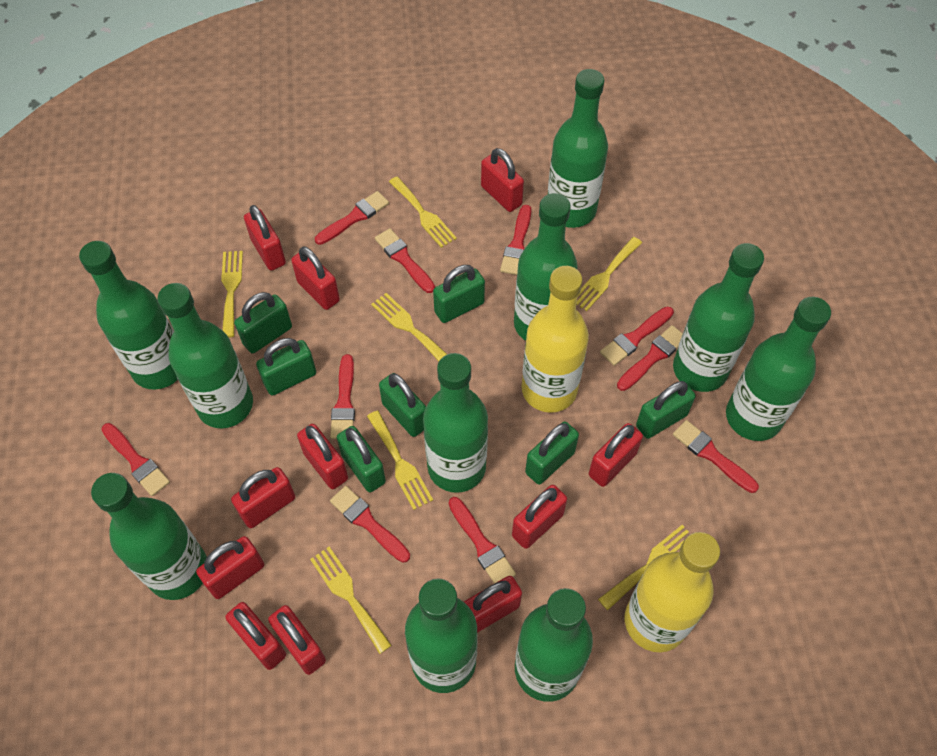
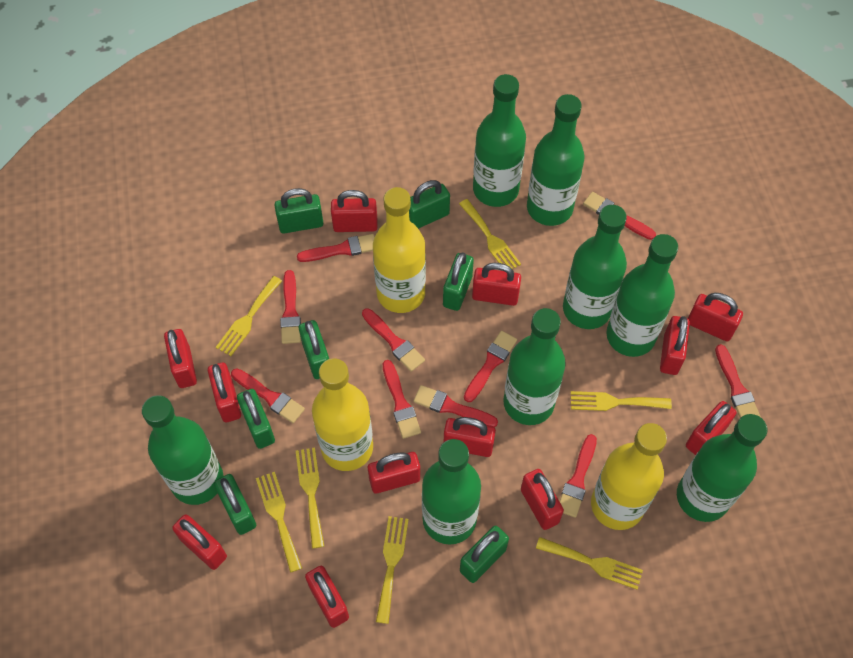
green bottle: 10 -> 8
red padlock: 11 -> 12
yellow bottle: 2 -> 3

